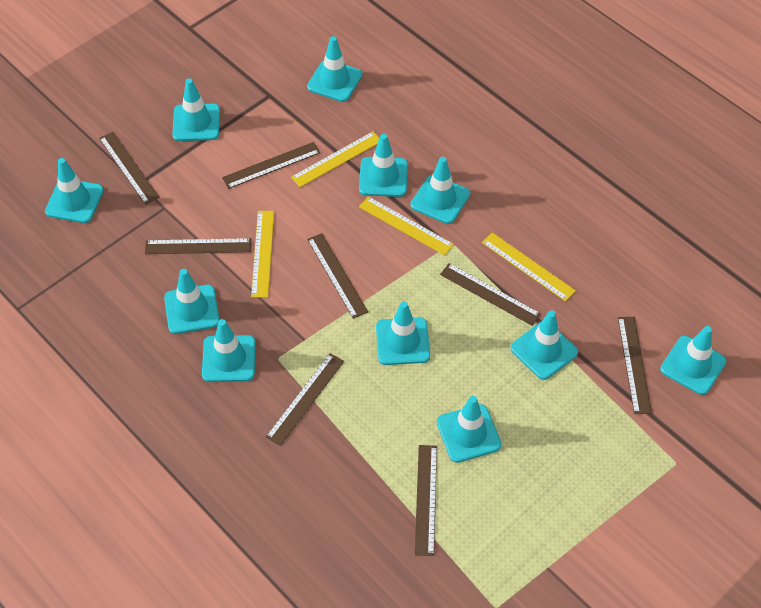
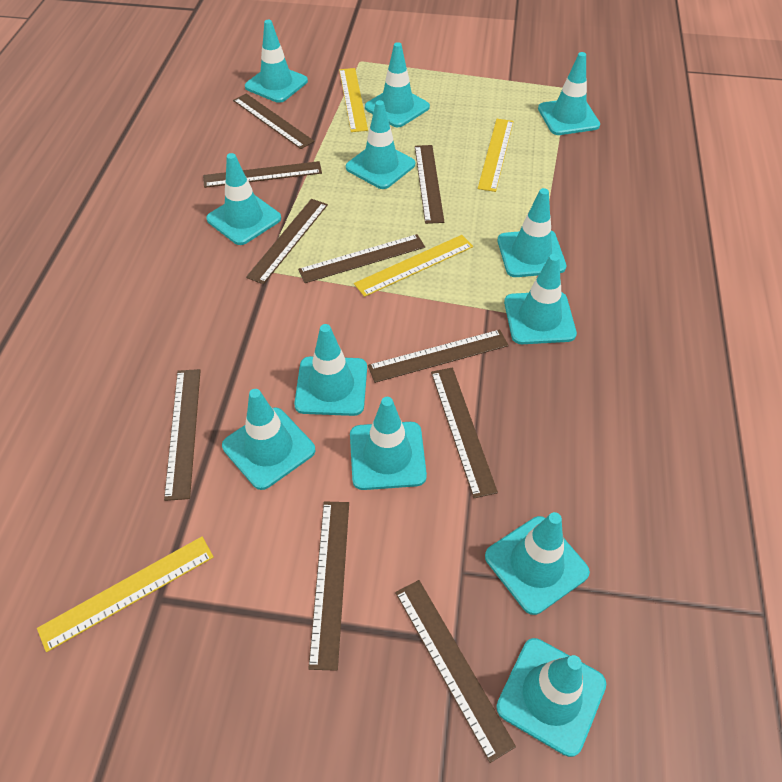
brown ruler: 8 -> 10
turquoise traffic cone: 11 -> 12

